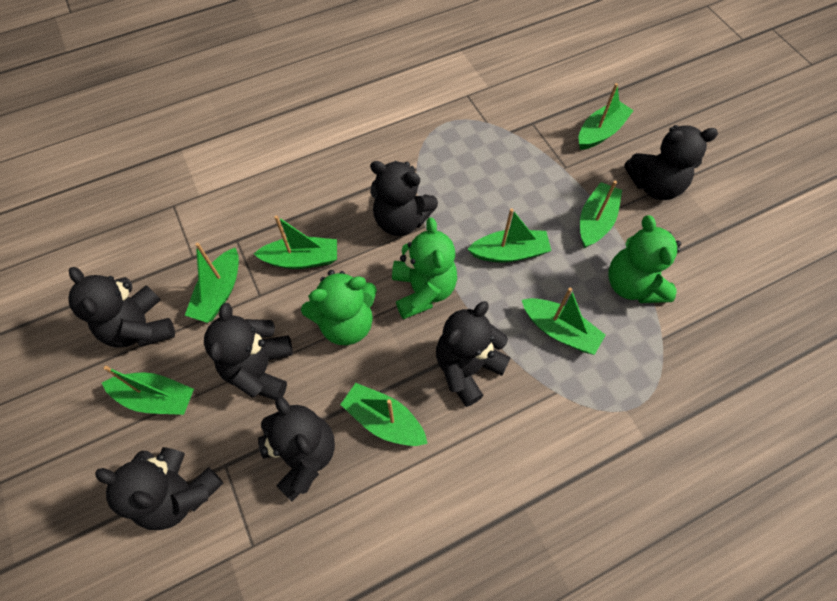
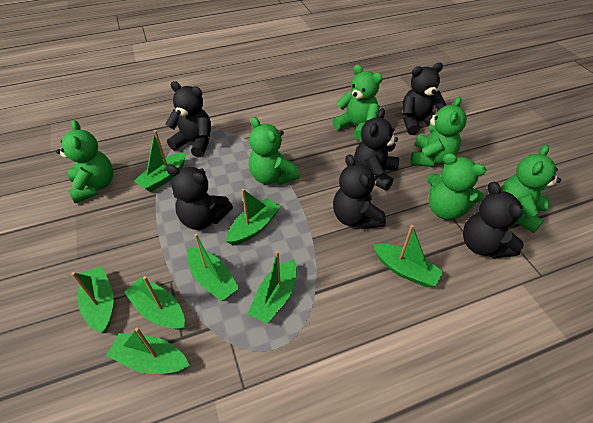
black teddy bear: 7 -> 6
green teddy bear: 3 -> 6

